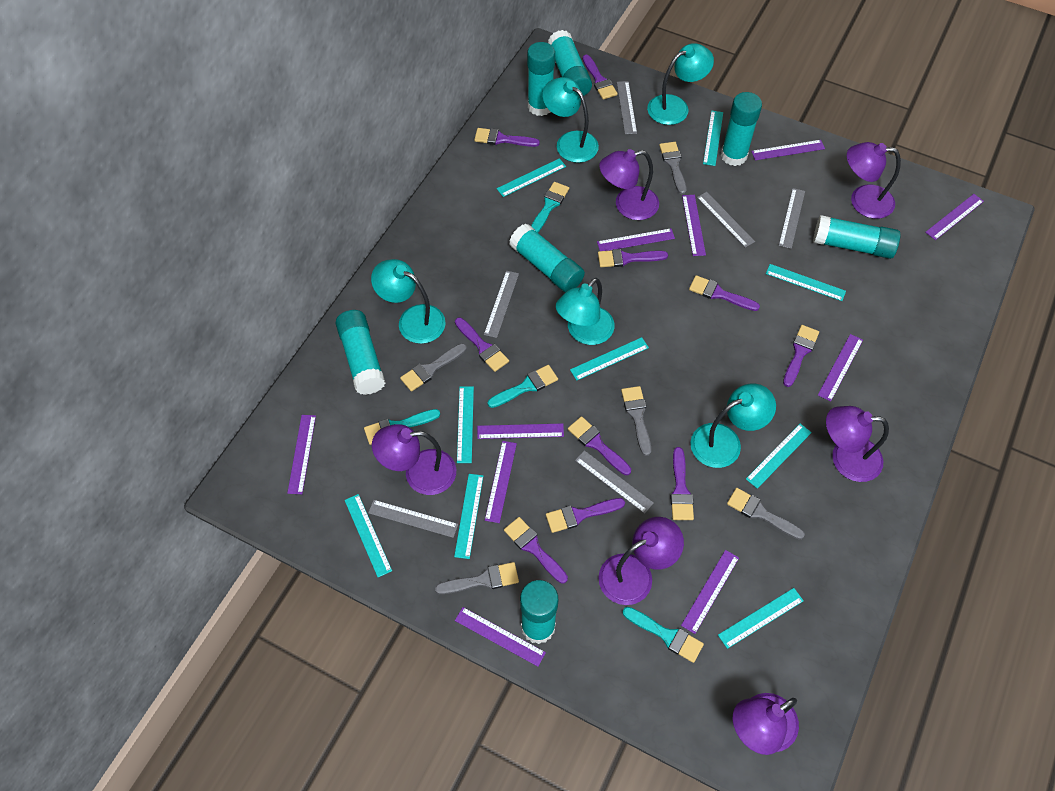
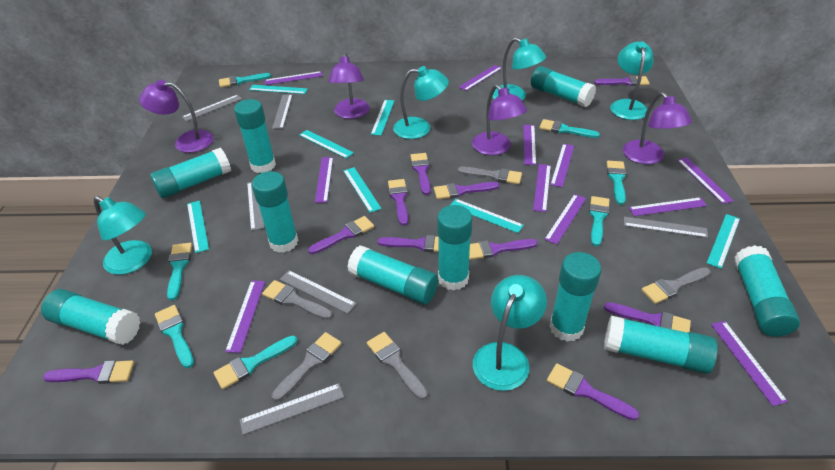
purple lamp: 6 -> 4
purple ruler: 10 -> 11
turquoise brush: 4 -> 7
turquoise glue stick: 7 -> 10
turquoise ruler: 9 -> 7

